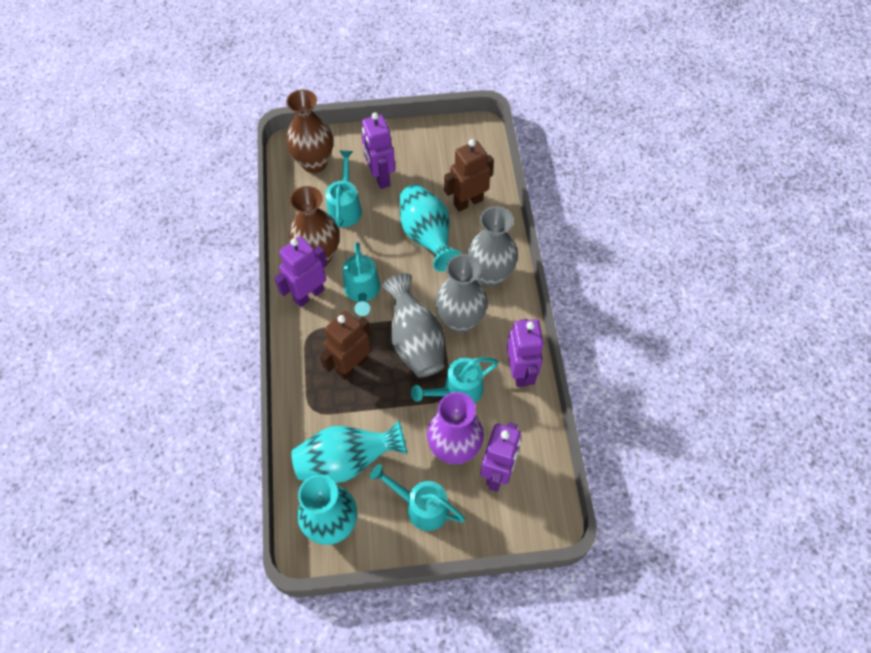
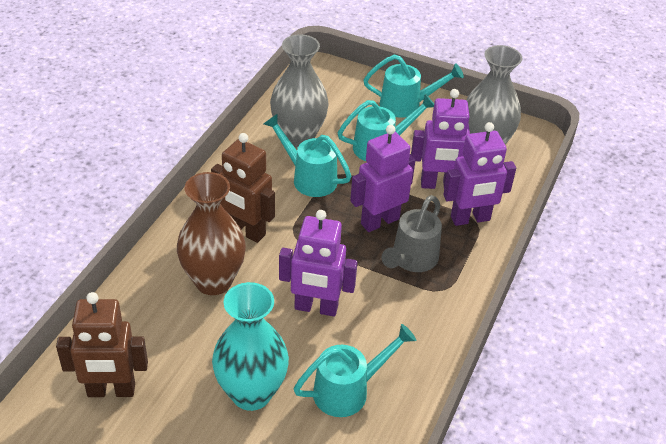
brown vase: 2 -> 1
grey vase: 3 -> 2
grey watering can: 0 -> 1
purple vase: 1 -> 0
turquoise vase: 3 -> 1

